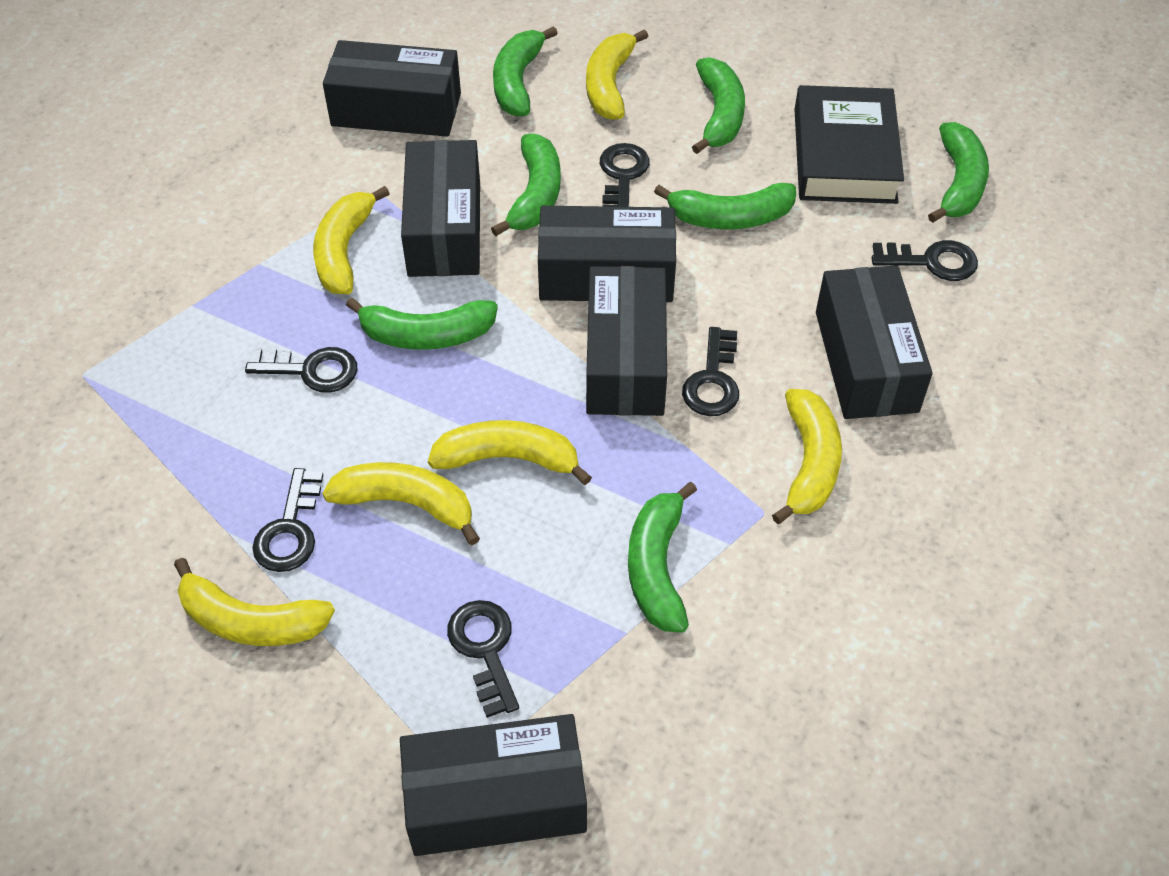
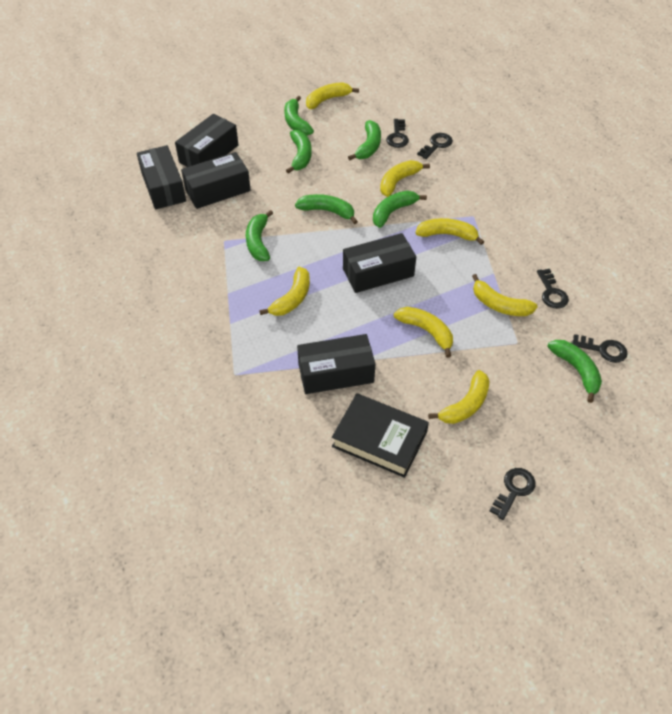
black box: 6 -> 5
black key: 6 -> 5
yellow banana: 6 -> 7

